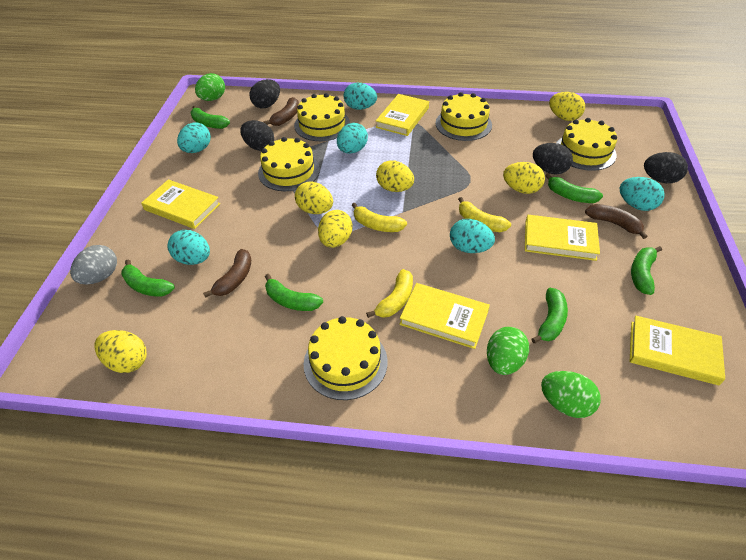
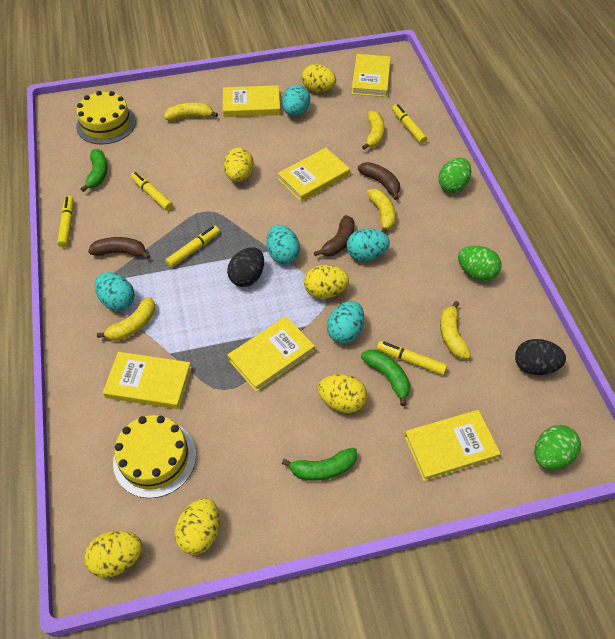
black egg: 4 -> 2
green banana: 6 -> 3
grey egg: 1 -> 0
turquoise egg: 6 -> 5
yellow banana: 3 -> 5
yellow book: 5 -> 6
yellow cake: 5 -> 2
yellow marker: 0 -> 5

